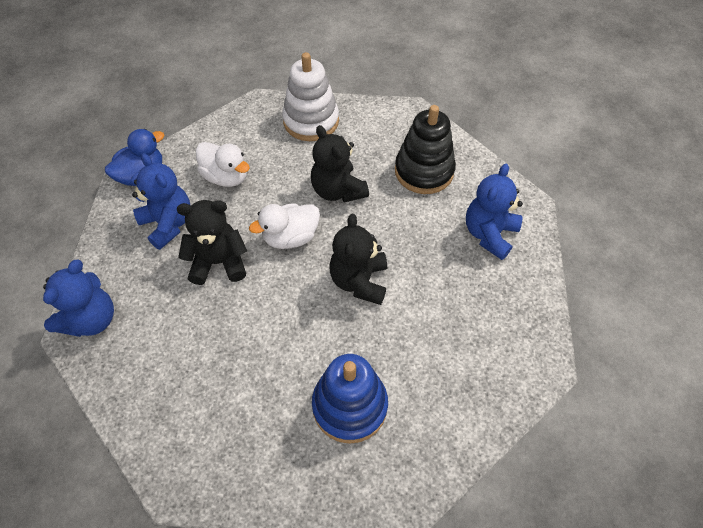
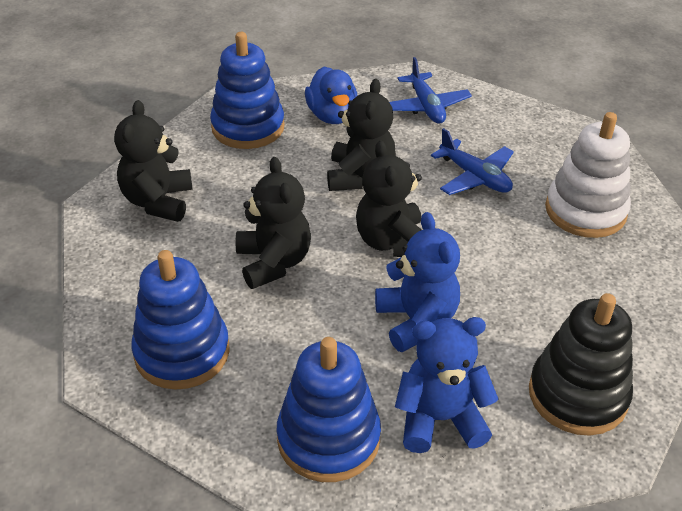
black teddy bear: 3 -> 4
blue plane: 0 -> 2
blue stacking toy: 1 -> 3
blue teddy bear: 3 -> 2
white duck: 2 -> 0

